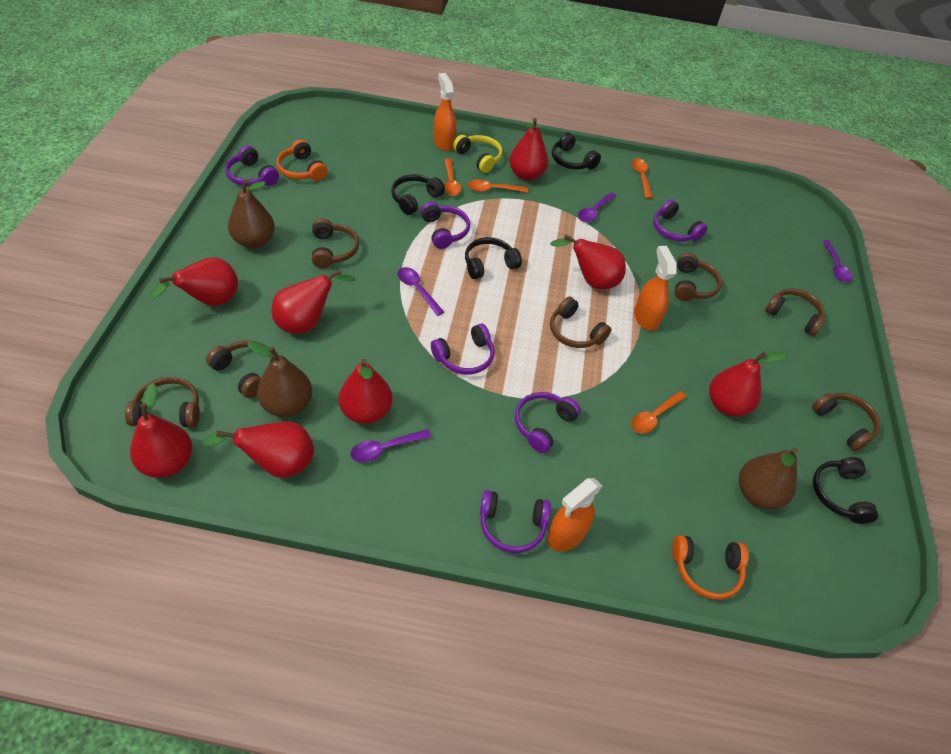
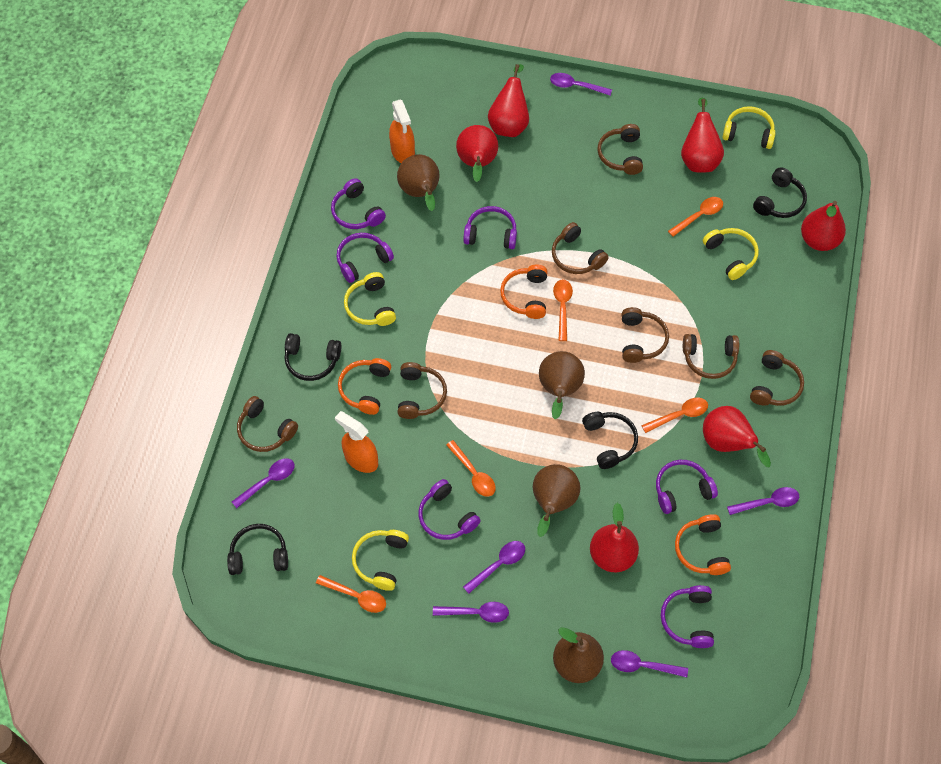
brown pear: 3 -> 4
orange headphones: 2 -> 3
orange spoon: 4 -> 5
orange spray bottle: 3 -> 2
purple spoon: 4 -> 6
red pear: 8 -> 6
yellow headphones: 1 -> 4

